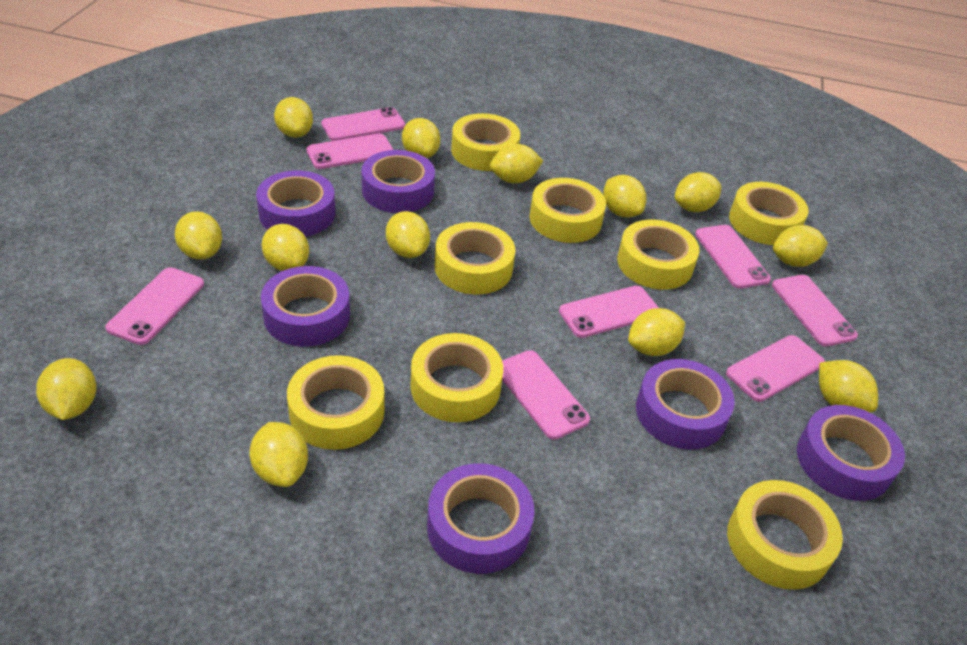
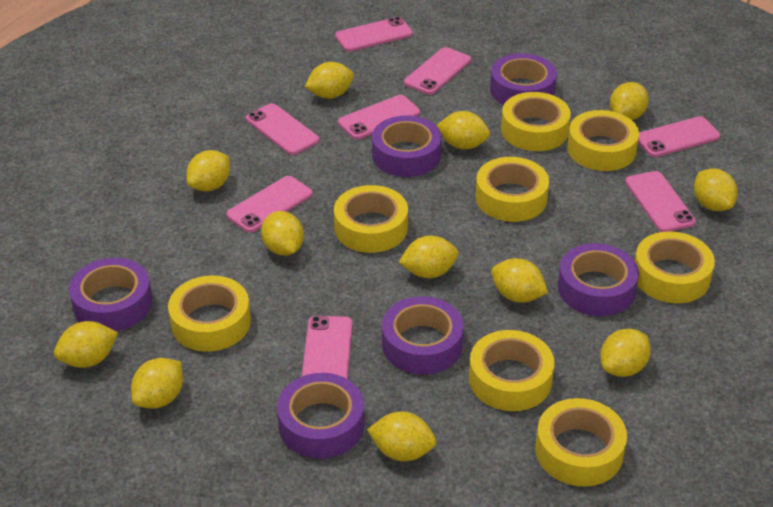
yellow lemon: 13 -> 12

